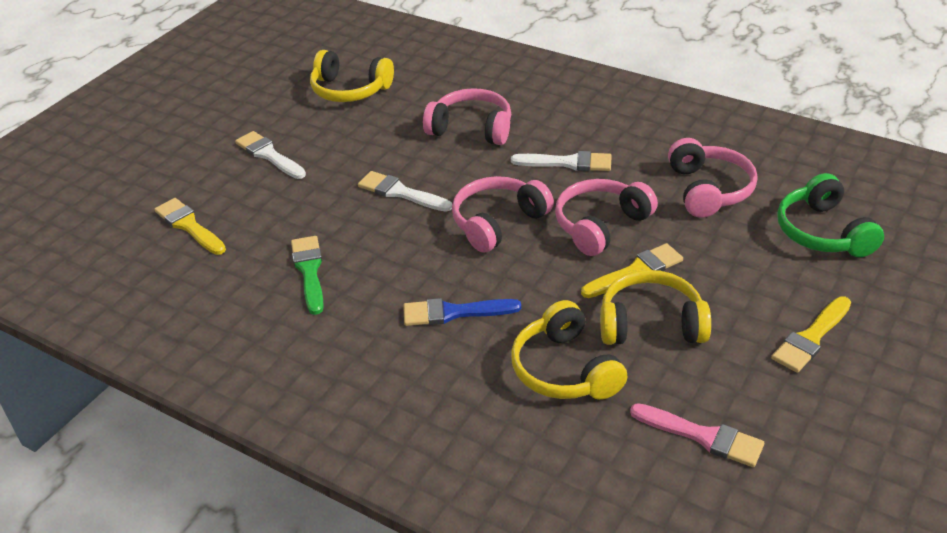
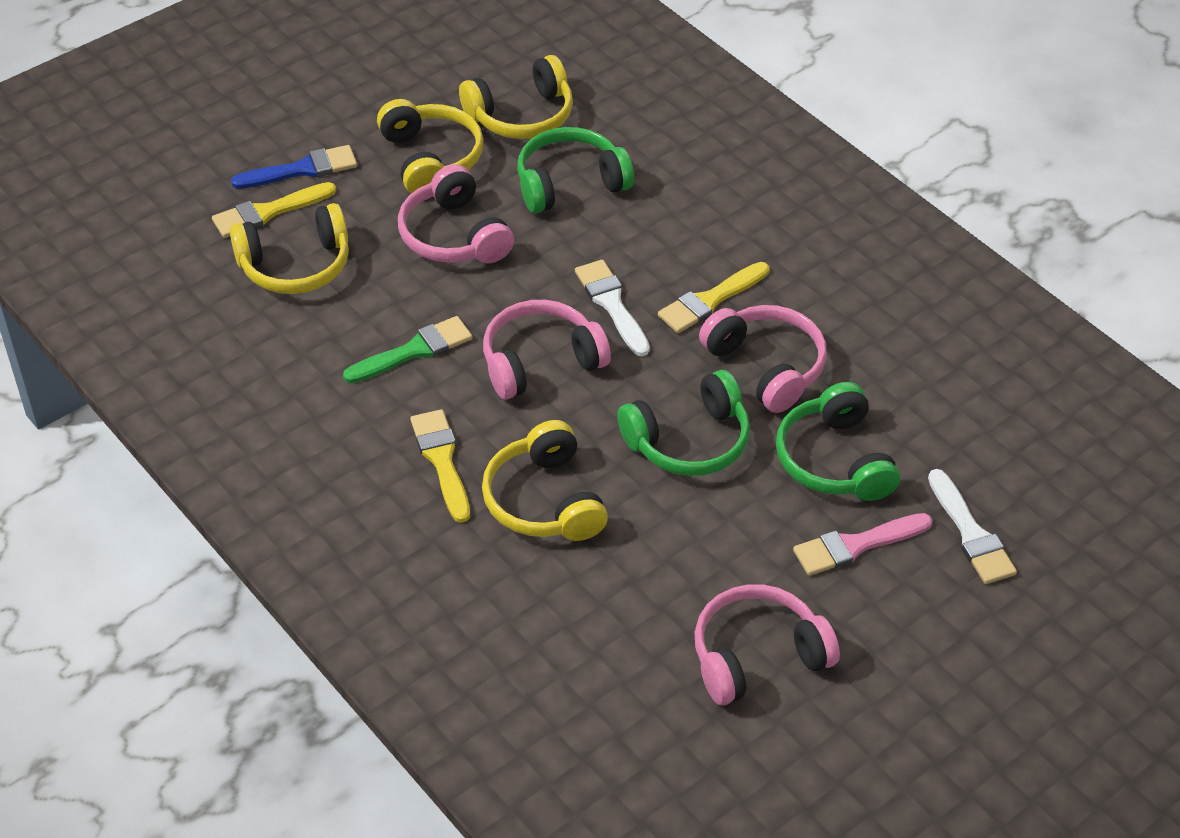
green headphones: 1 -> 3
white brush: 3 -> 2
yellow headphones: 3 -> 4

